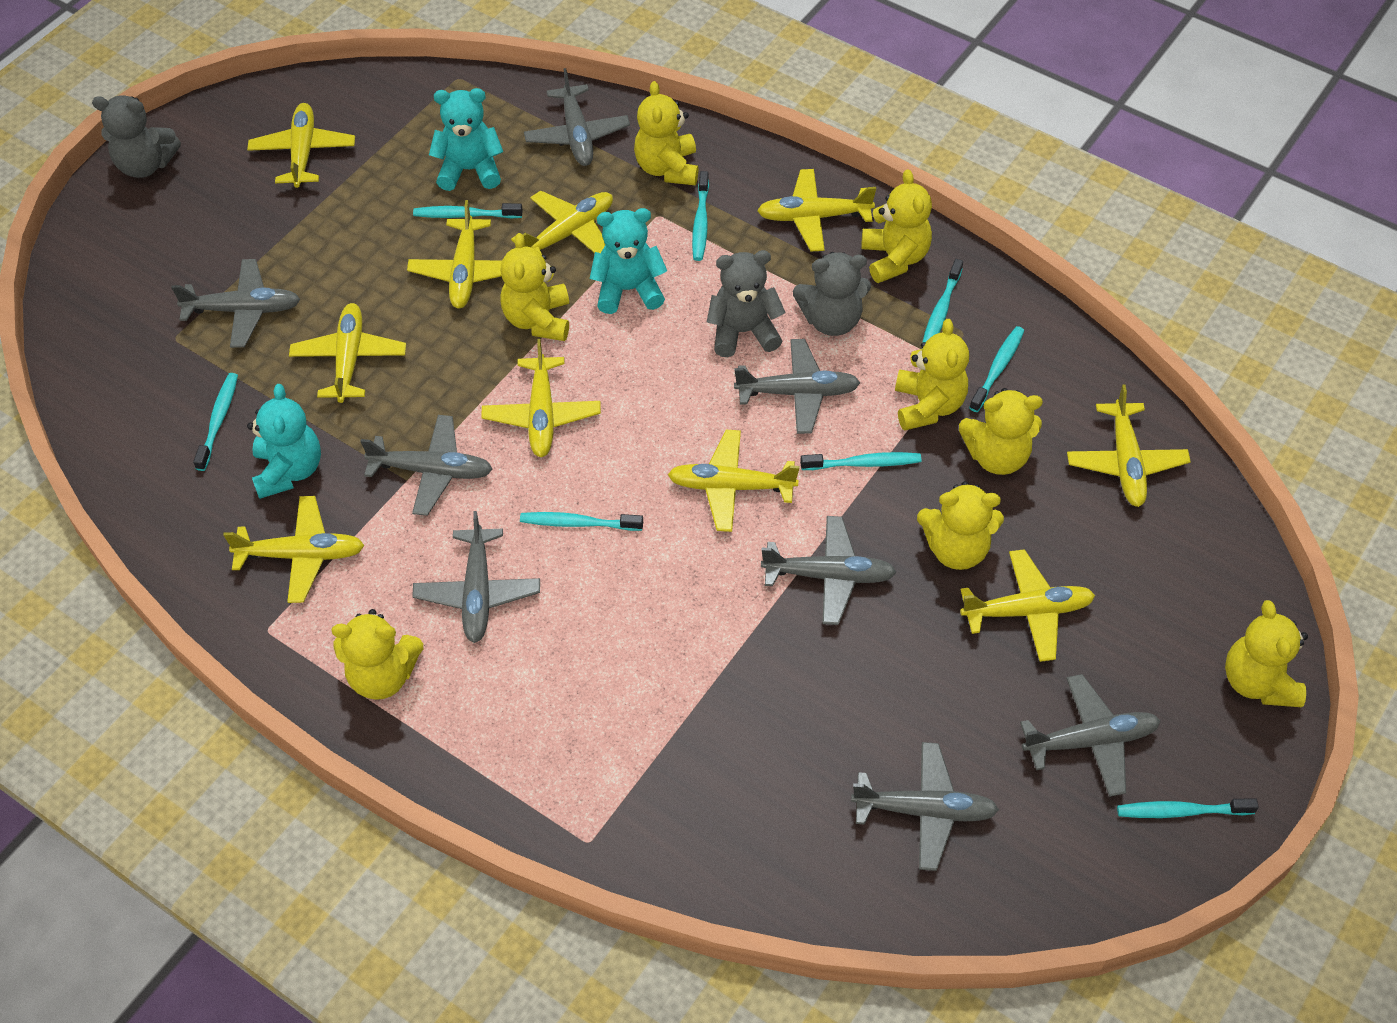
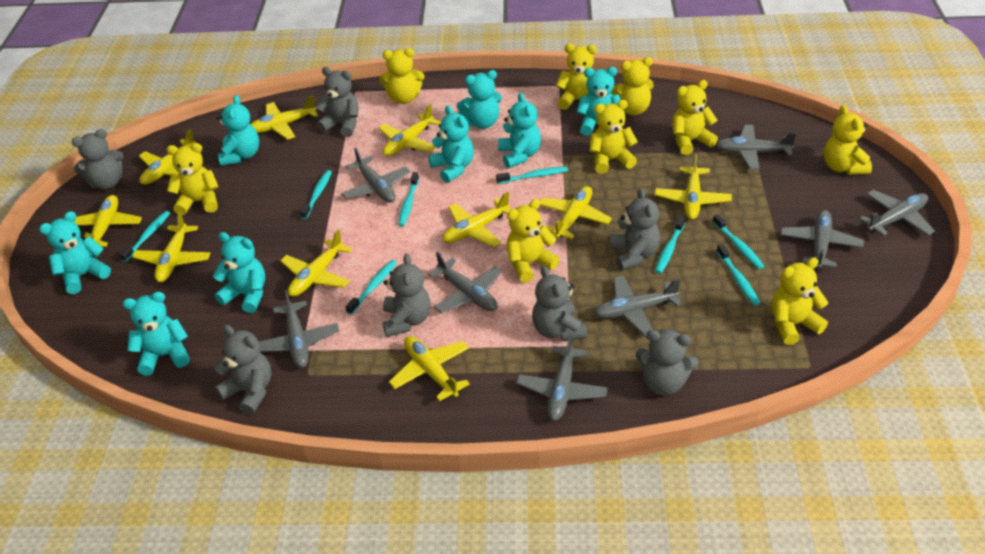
grey teddy bear: 3 -> 7
turquoise teddy bear: 3 -> 8
yellow teddy bear: 8 -> 9

